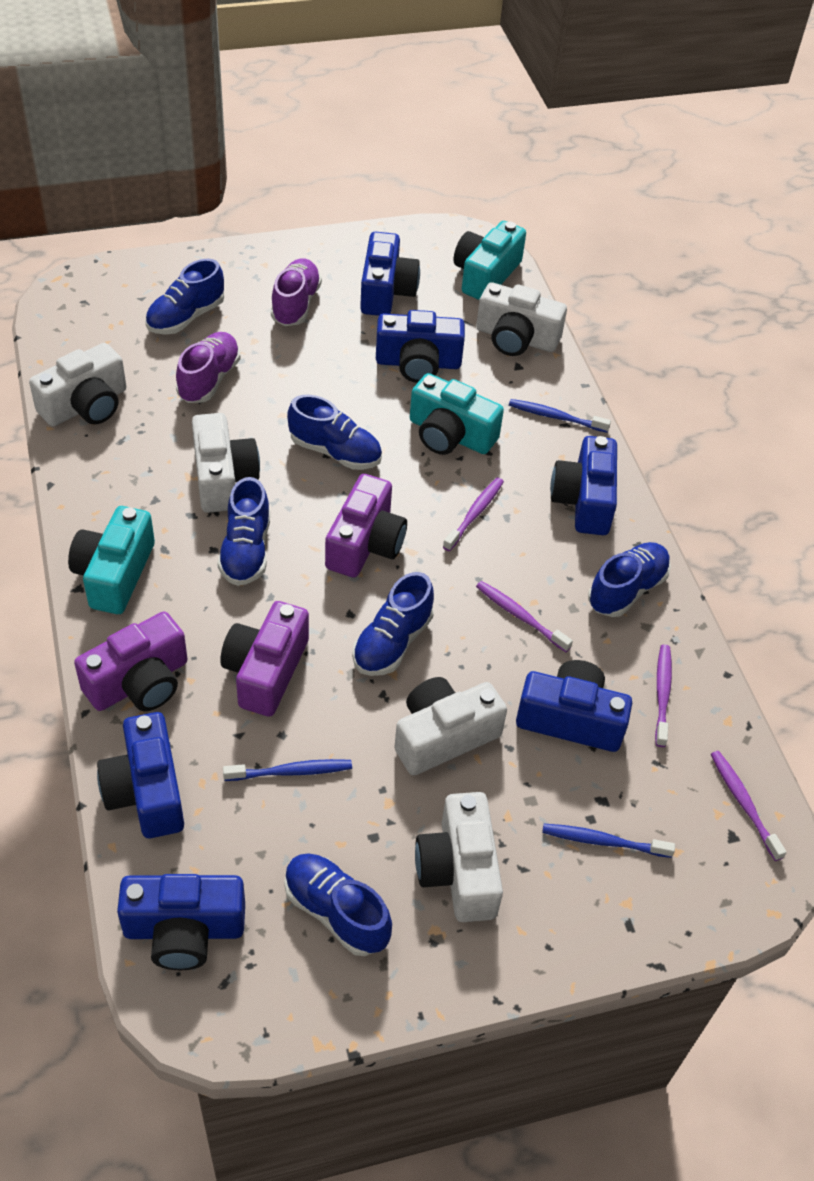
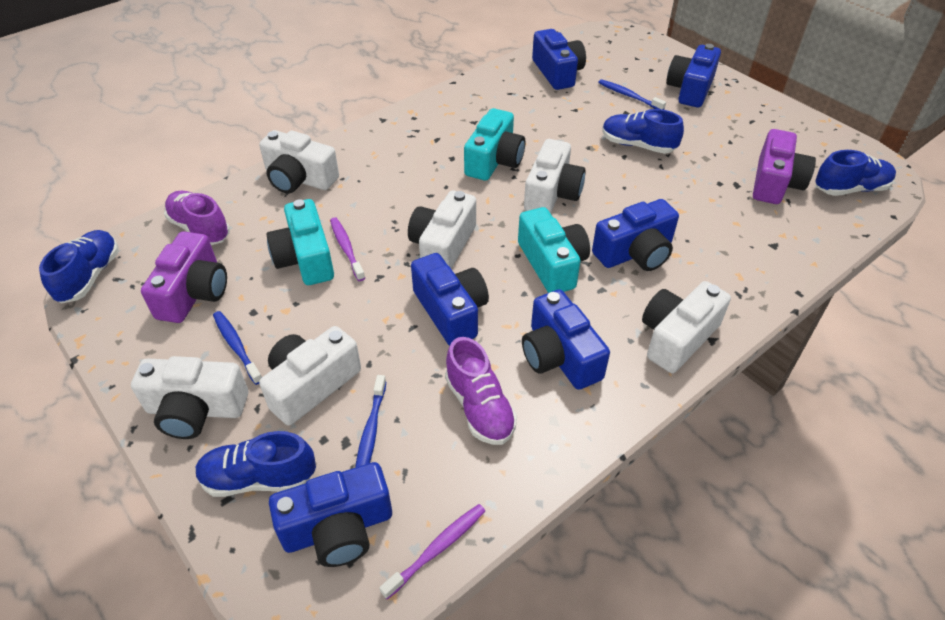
blue shoe: 6 -> 4
purple camera: 3 -> 2
purple toothbrush: 4 -> 2
white camera: 5 -> 6

